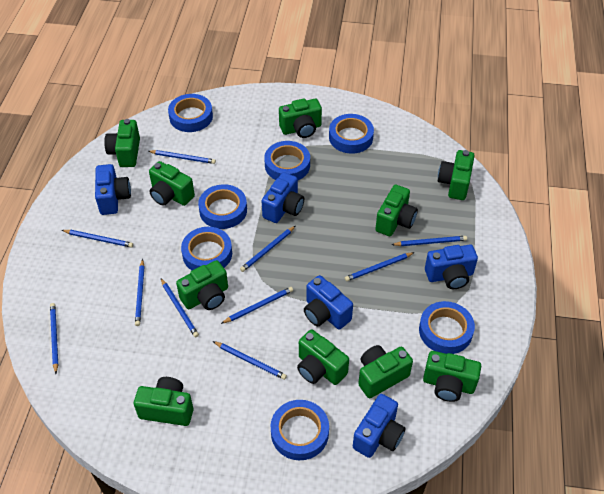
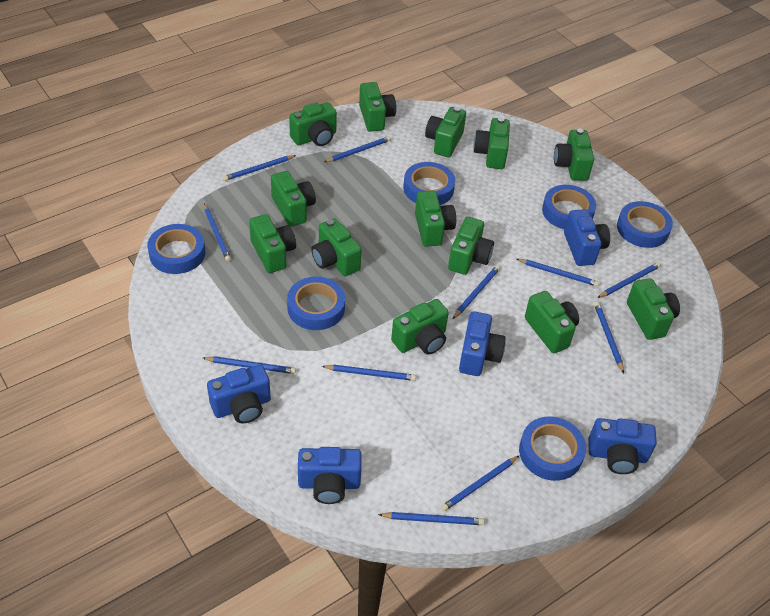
blue pencil: 10 -> 11
blue tape: 7 -> 6
green camera: 10 -> 13

